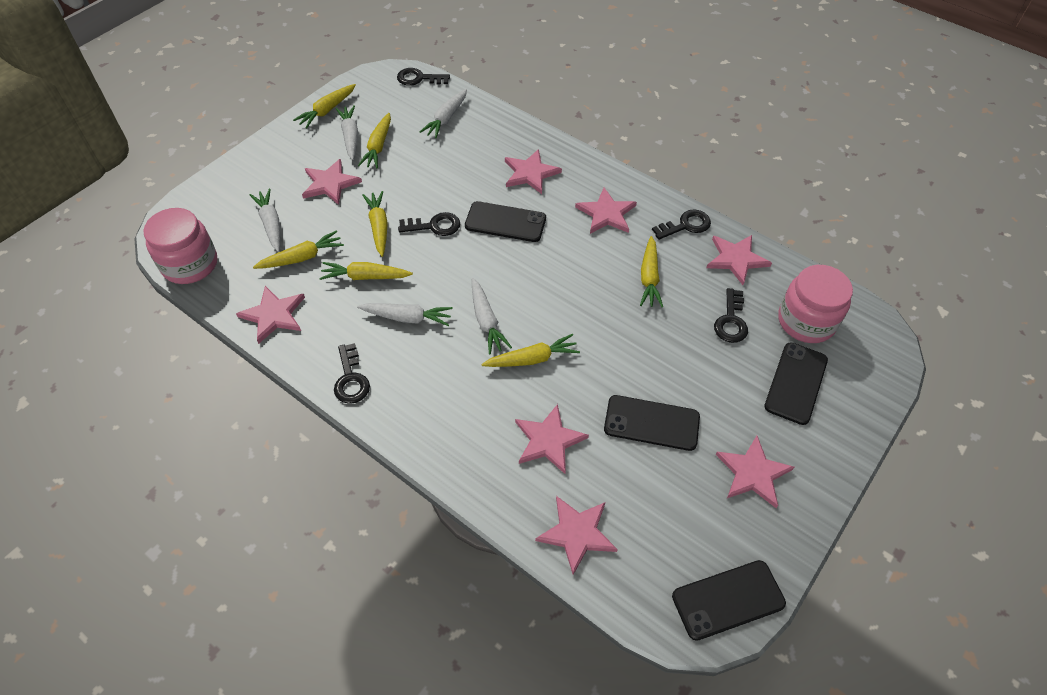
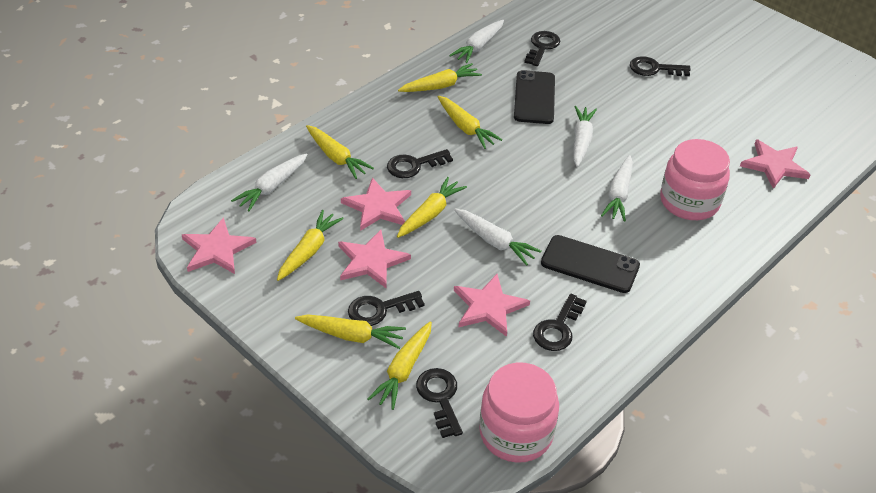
black key: 5 -> 6
black phone: 4 -> 2
pink star: 8 -> 5

